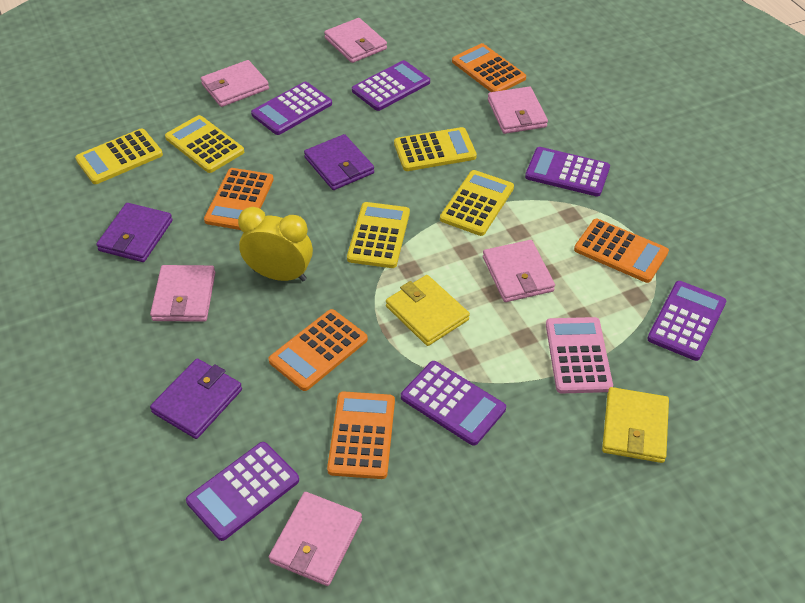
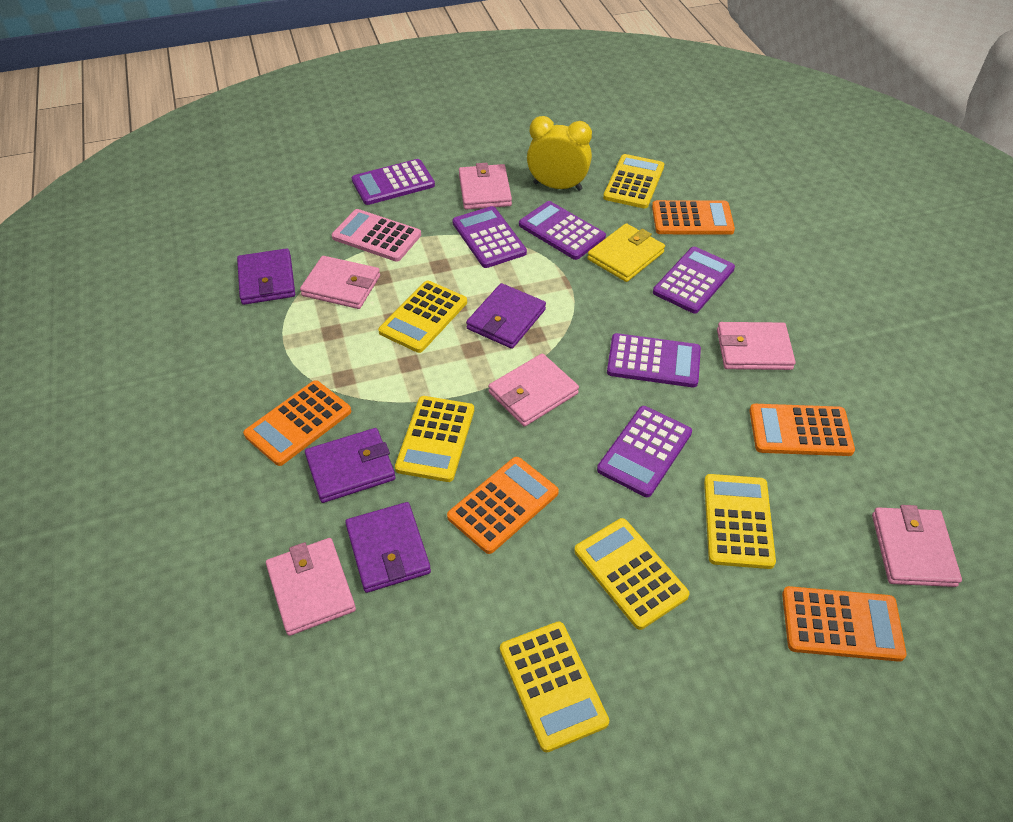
purple wallet: 3 -> 4
yellow calculator: 5 -> 6
yellow wallet: 2 -> 1

